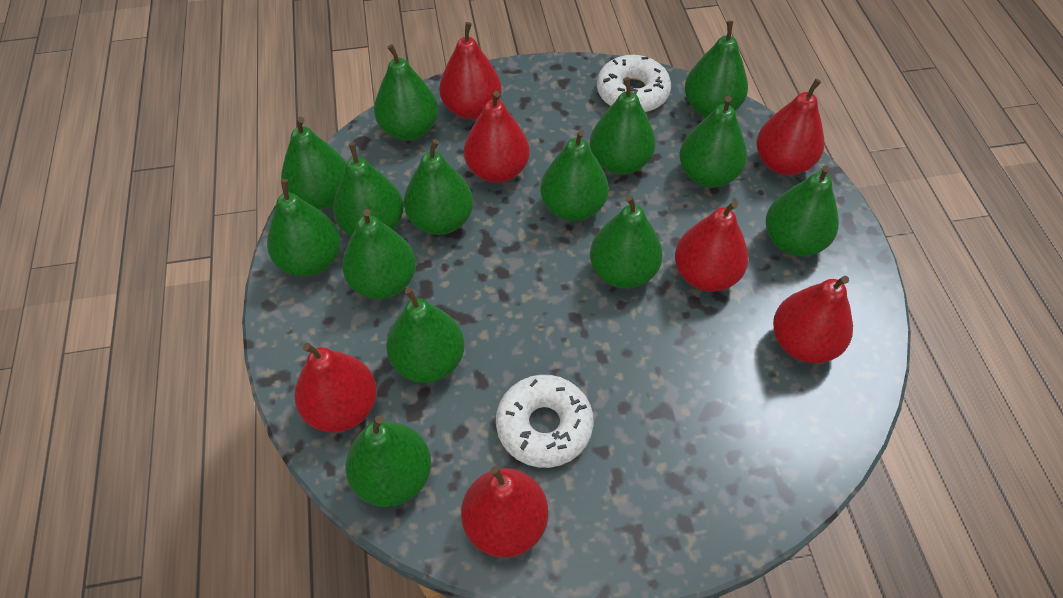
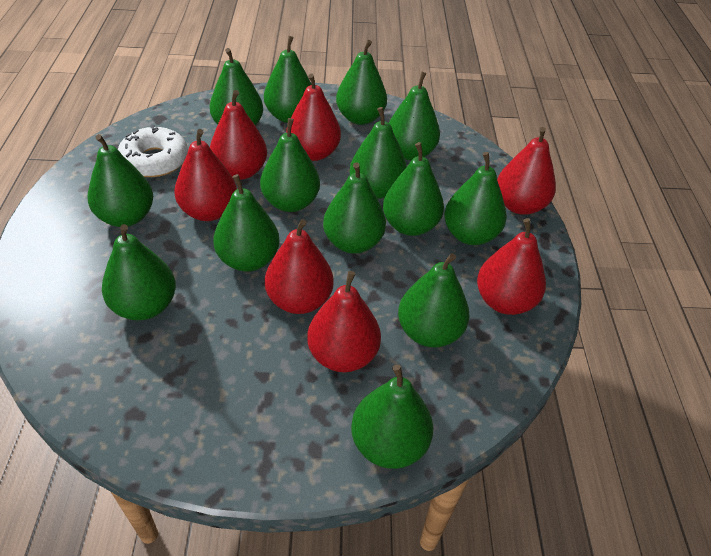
white donut: 2 -> 1

